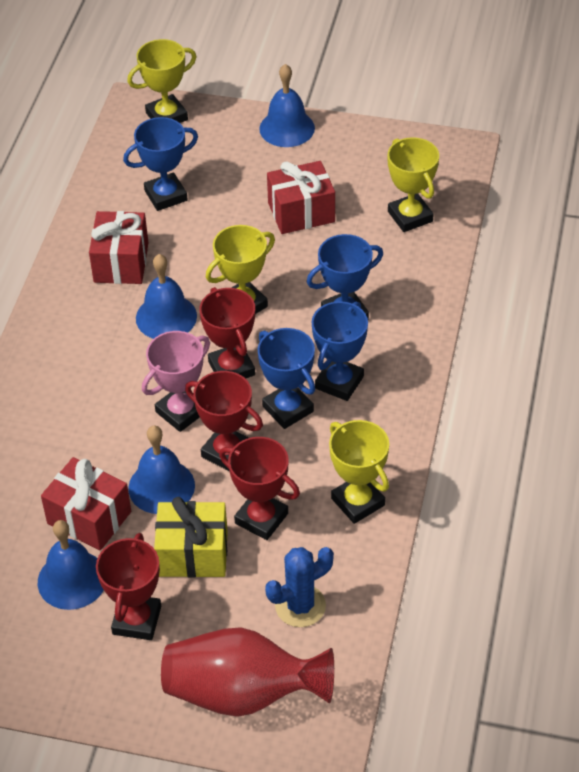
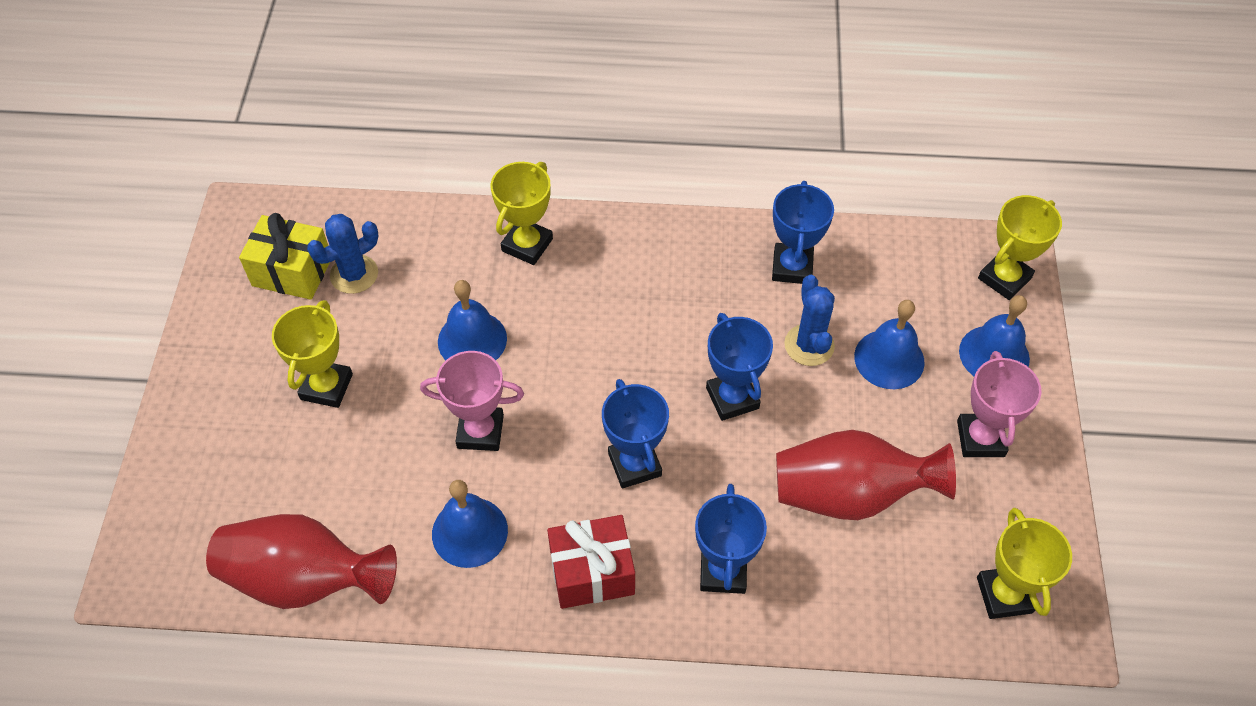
blue cactus: 1 -> 2
pink trophy: 1 -> 2
red gift: 3 -> 1
red trophy: 4 -> 0
red vase: 1 -> 2

